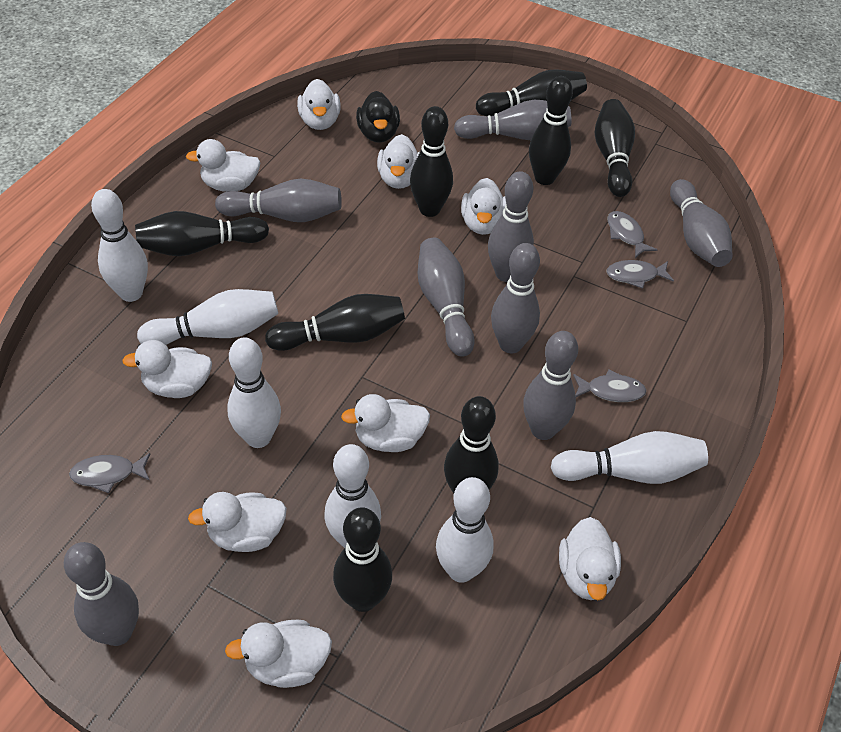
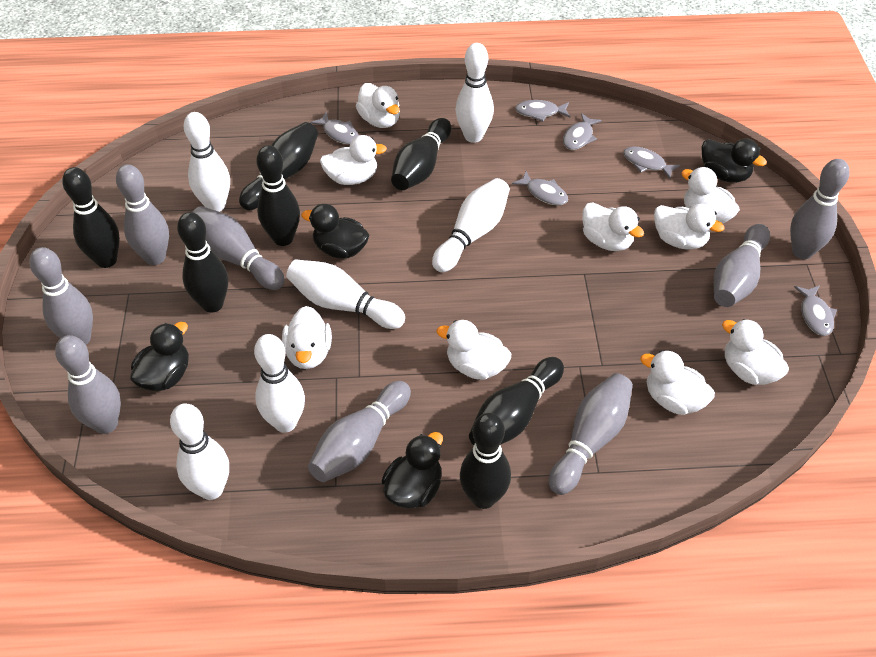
black bowling pin: 8 -> 7
black duck: 1 -> 4
grey fish: 4 -> 6

